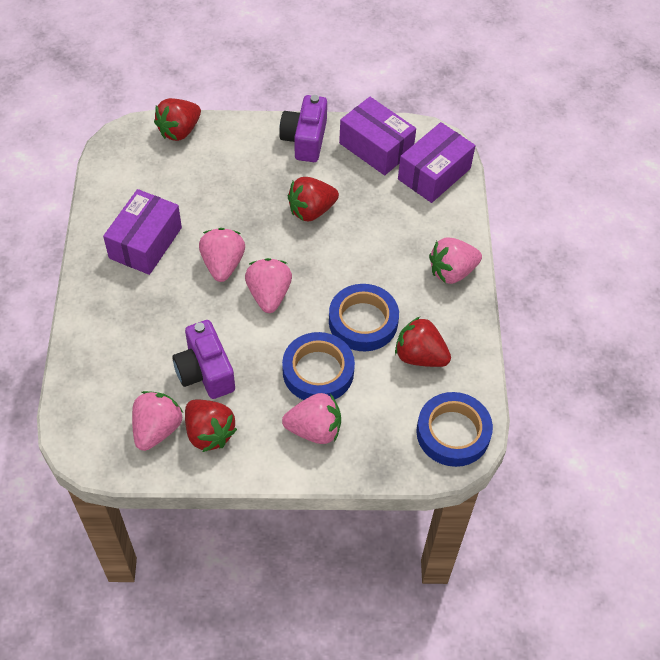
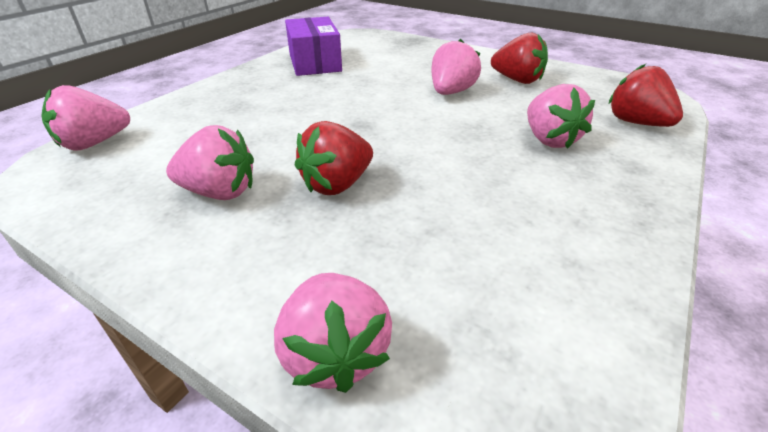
blue tape: 3 -> 0
purple box: 3 -> 1
purple camera: 2 -> 0
red strawberry: 4 -> 3

